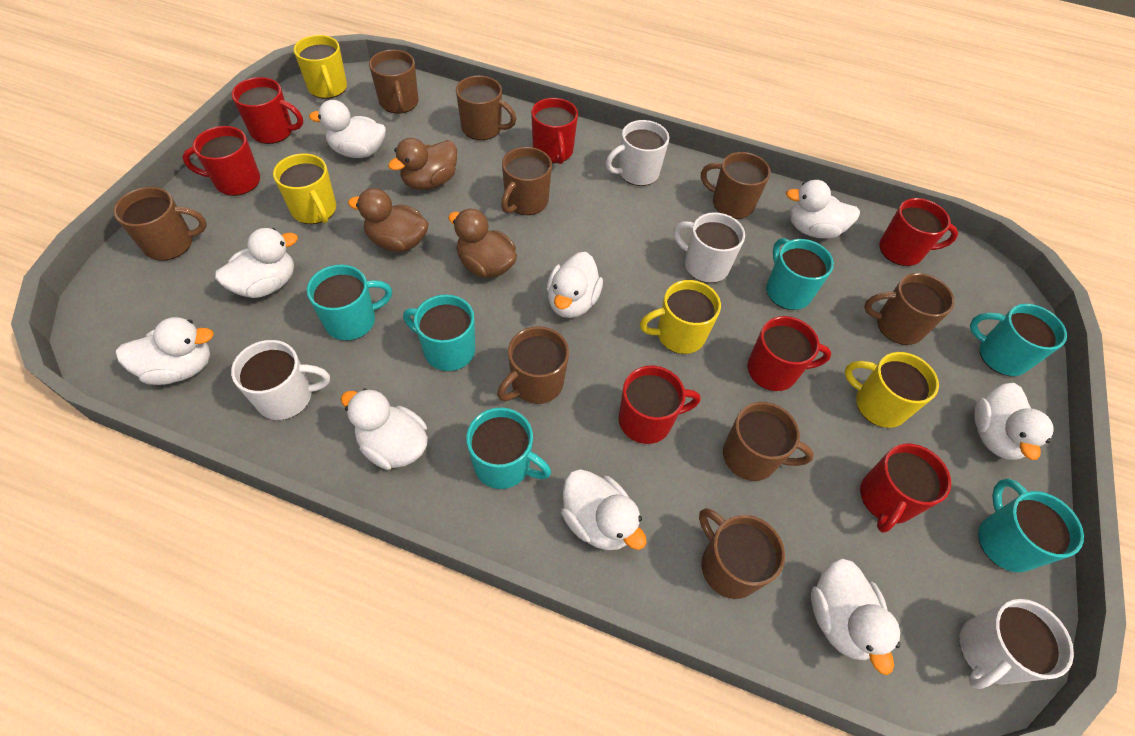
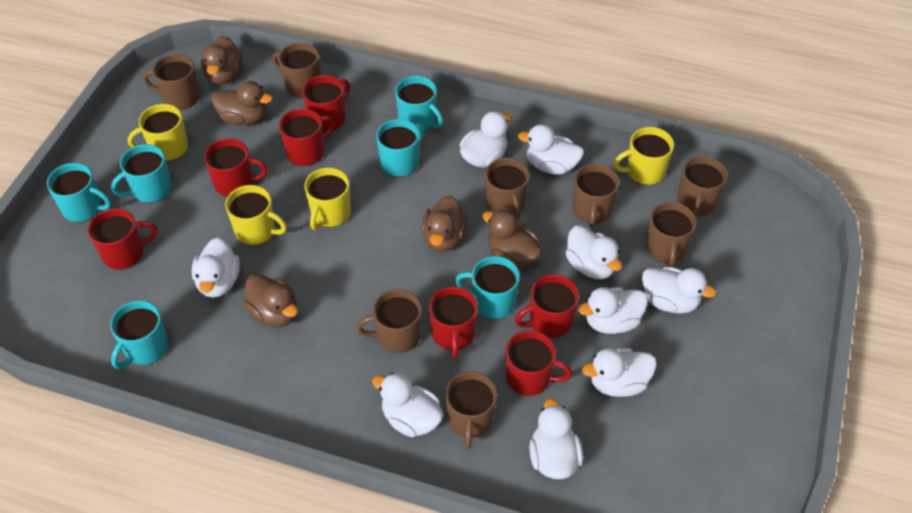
brown duck: 3 -> 5
brown mug: 9 -> 8
white mug: 4 -> 0

